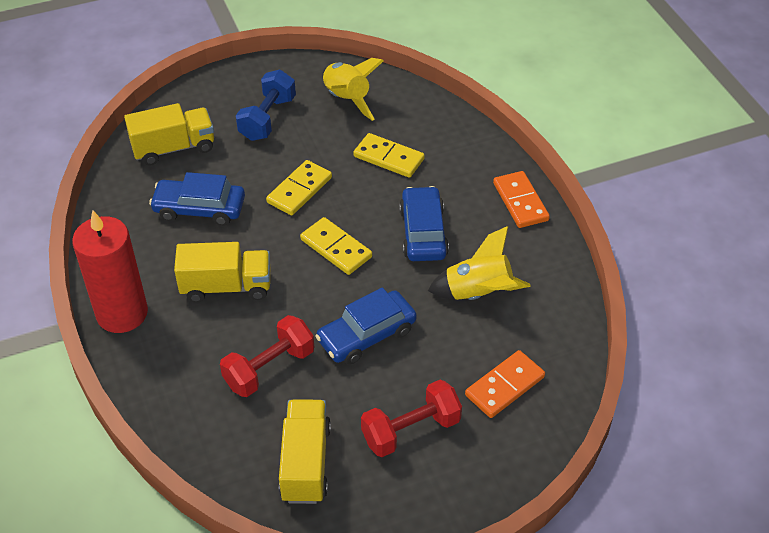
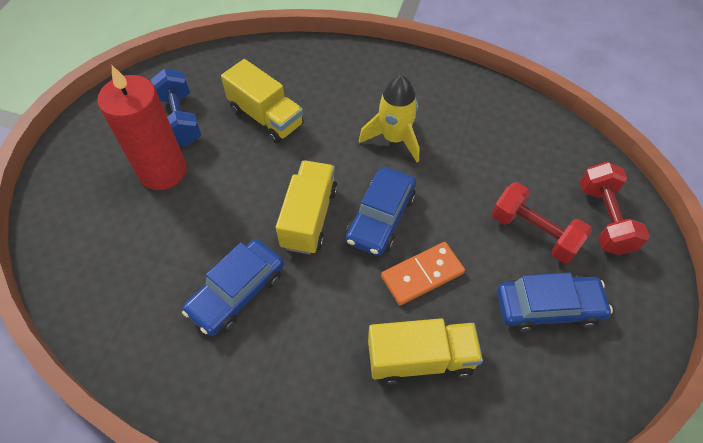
orange domino: 2 -> 1
yellow domino: 3 -> 0
yellow rocket: 2 -> 1

